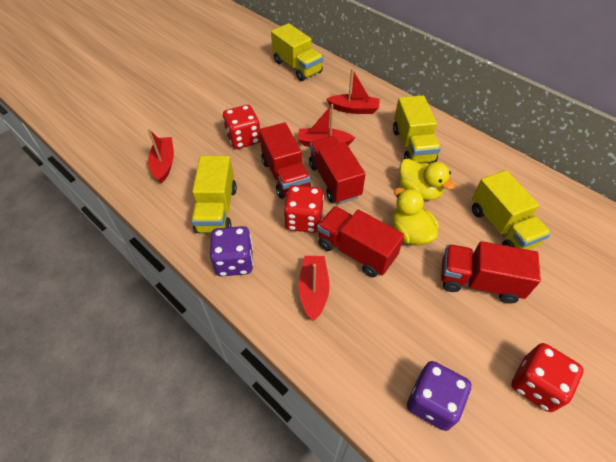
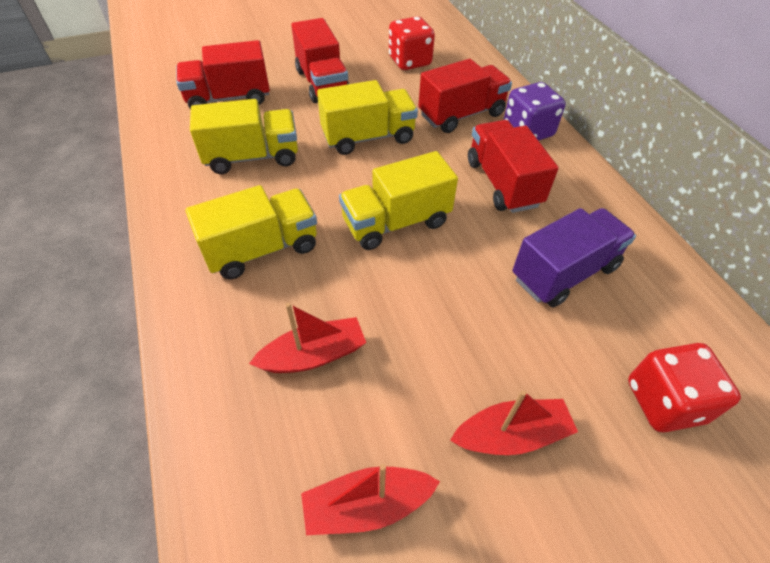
purple dice: 2 -> 1
purple truck: 0 -> 1
red boat: 4 -> 3
red dice: 3 -> 2
yellow duck: 2 -> 0

